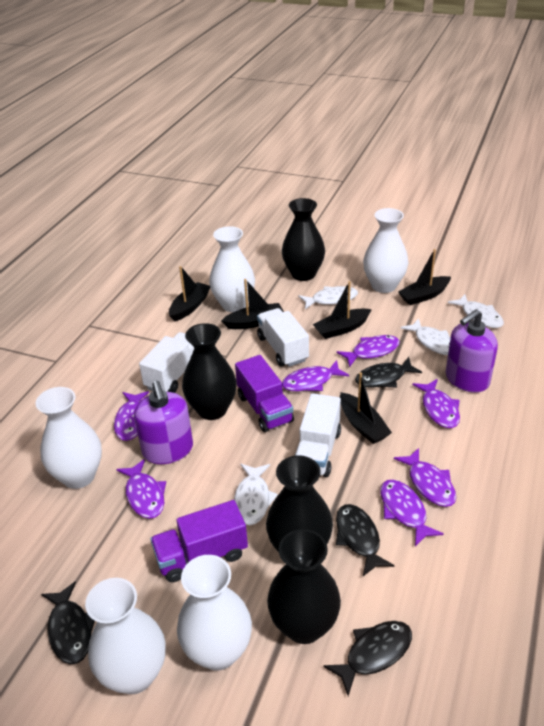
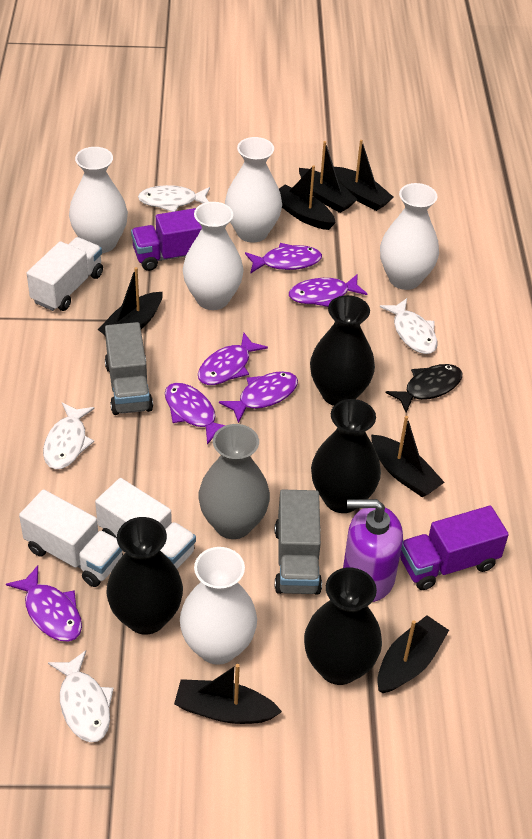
black boat: 5 -> 7
black fish: 4 -> 1
grey truck: 0 -> 2
grey vase: 0 -> 1
purple fish: 7 -> 6
purple soap dispenser: 2 -> 1

